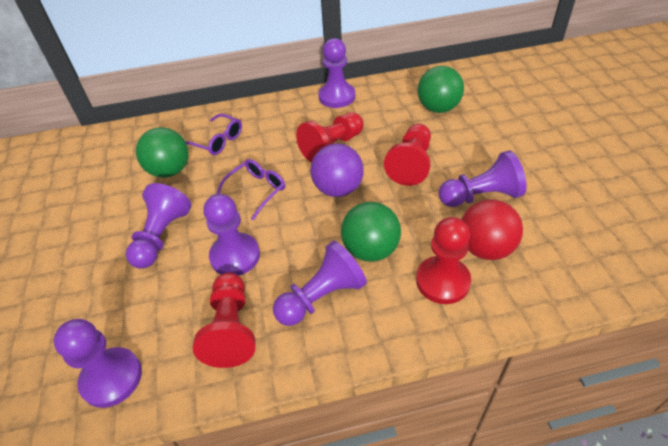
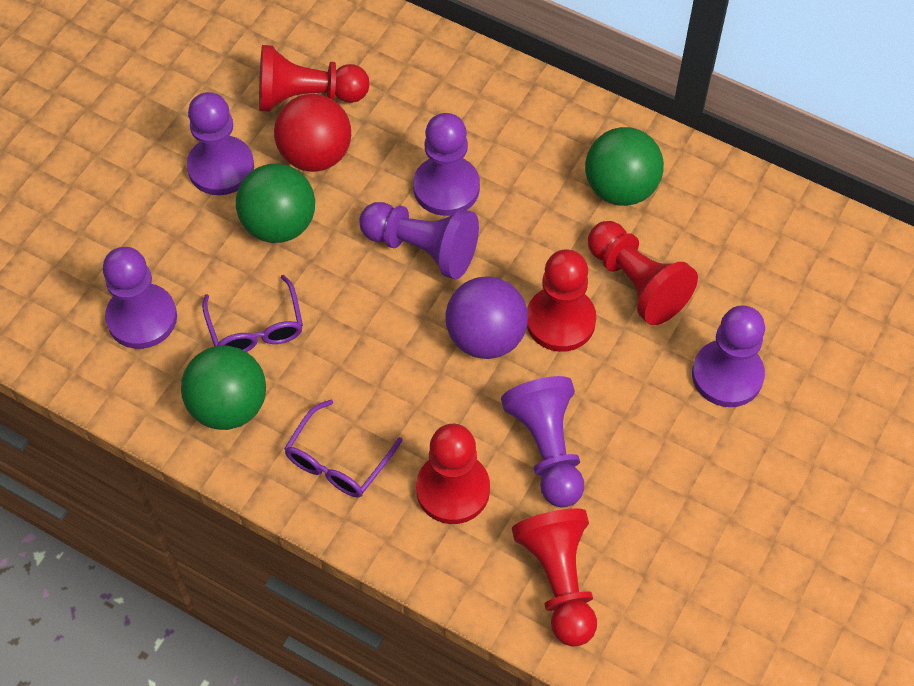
red pawn: 4 -> 5

